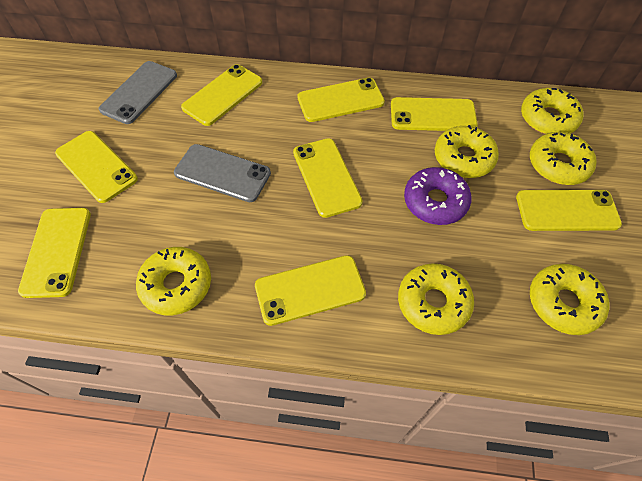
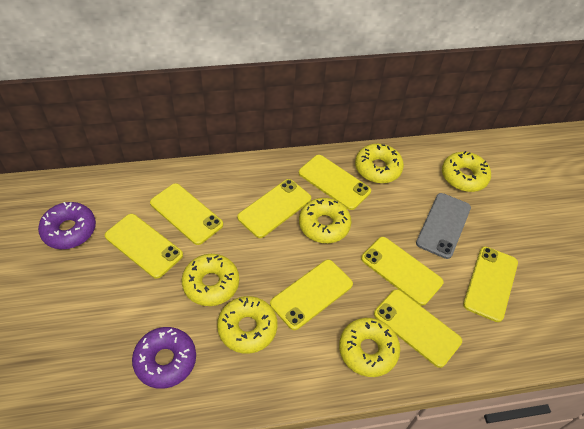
grey phone: 2 -> 1
purple donut: 1 -> 2

